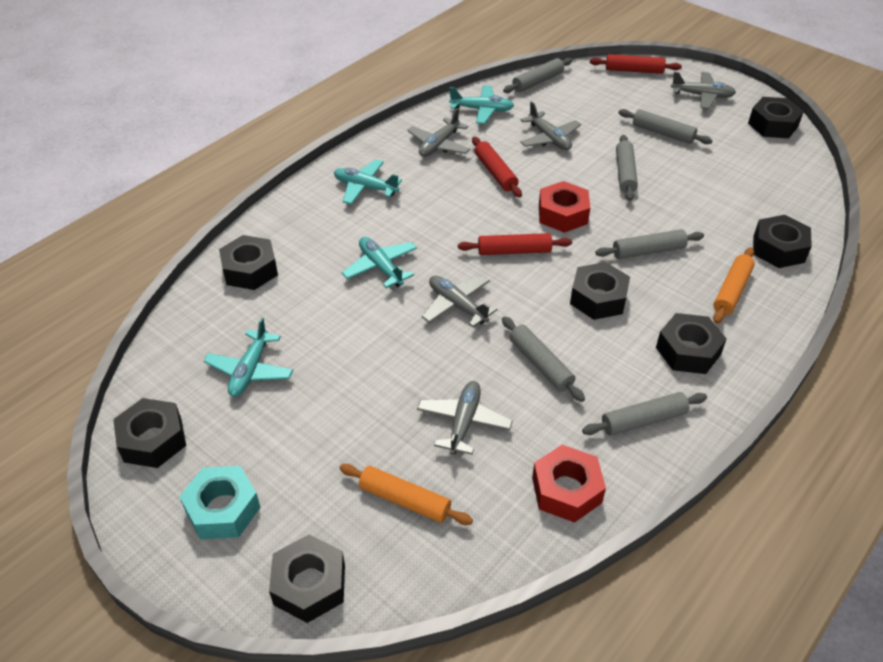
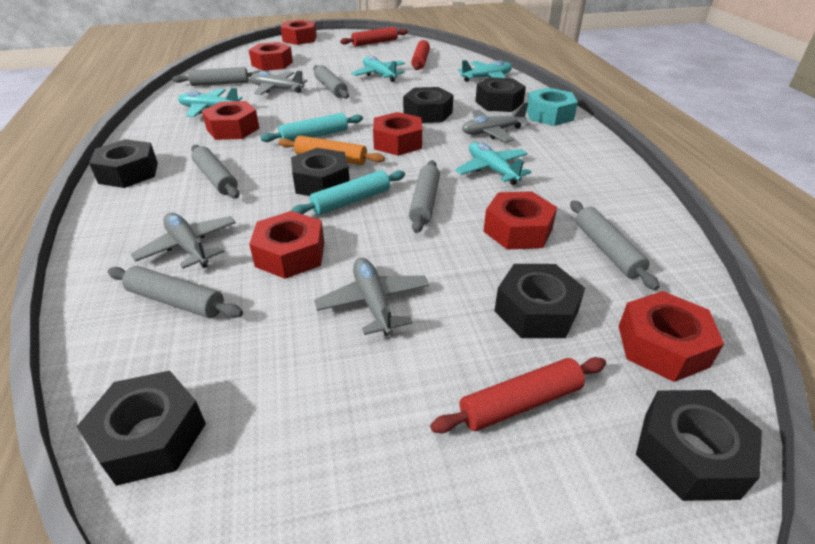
grey plane: 5 -> 4
orange rolling pin: 2 -> 1
red nut: 2 -> 7
turquoise rolling pin: 0 -> 2

